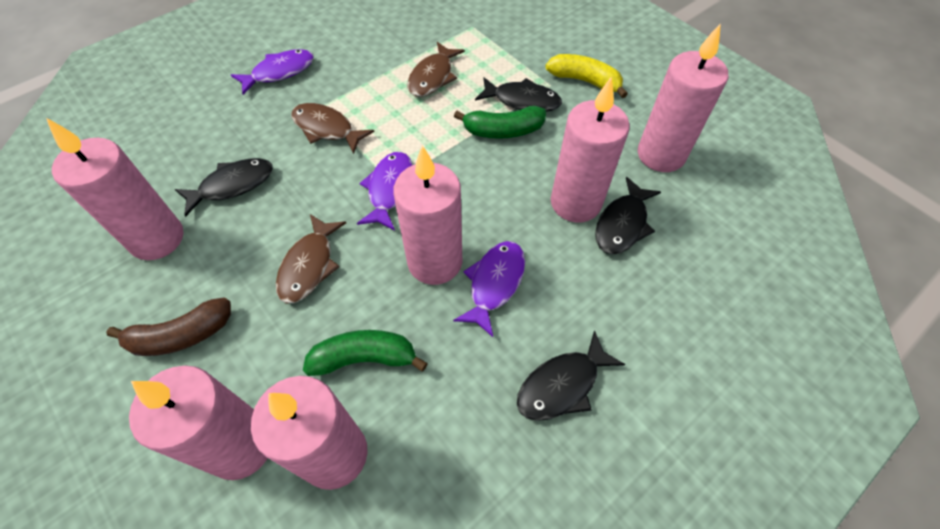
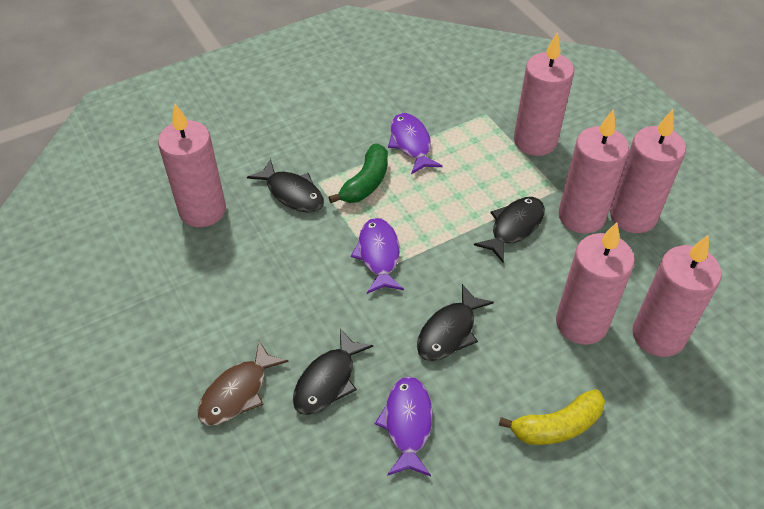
brown banana: 1 -> 0
brown fish: 3 -> 1
green banana: 2 -> 1

